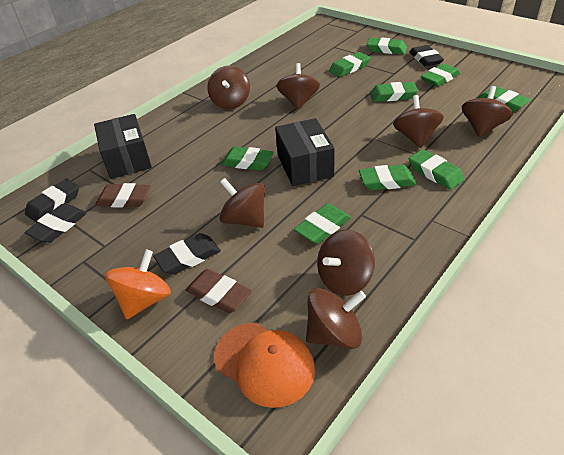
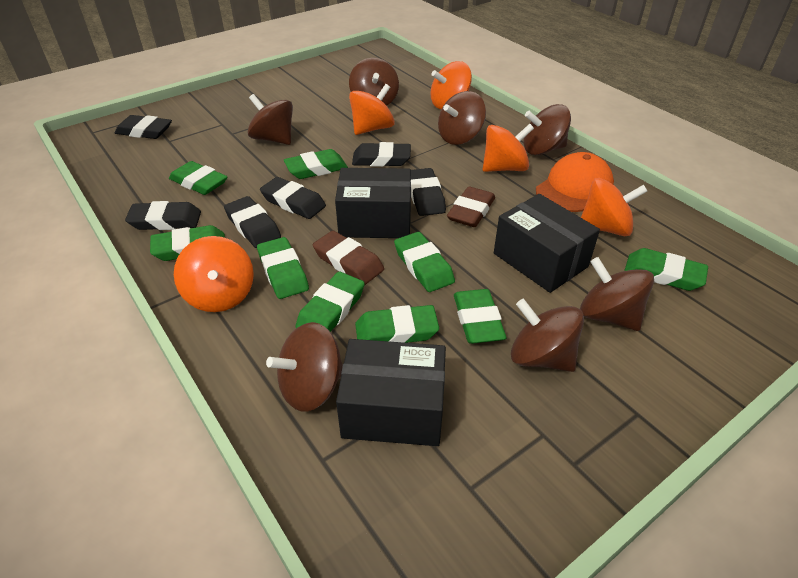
black box: 2 -> 3
black eraser: 4 -> 6
orange spinning top: 1 -> 5

